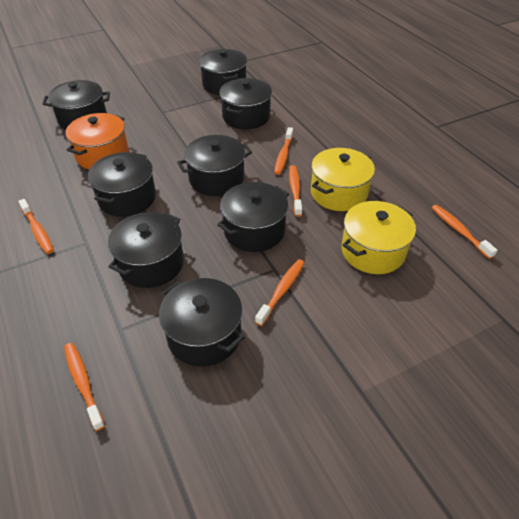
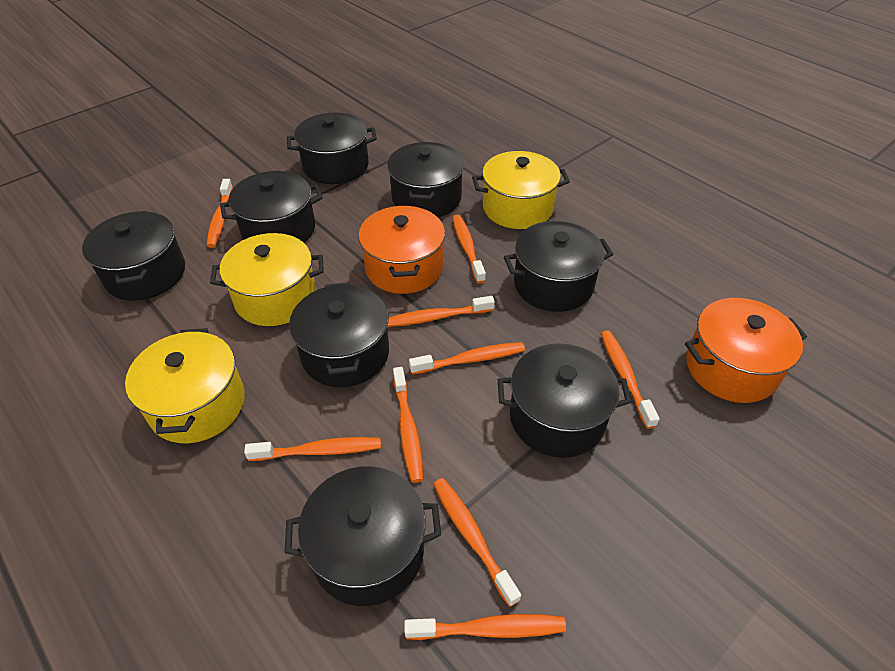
orange pot: 1 -> 2
orange toothbrush: 6 -> 9
yellow pot: 2 -> 3

